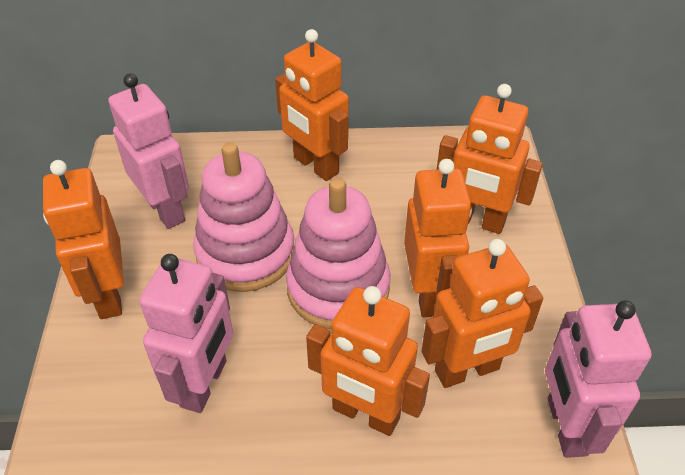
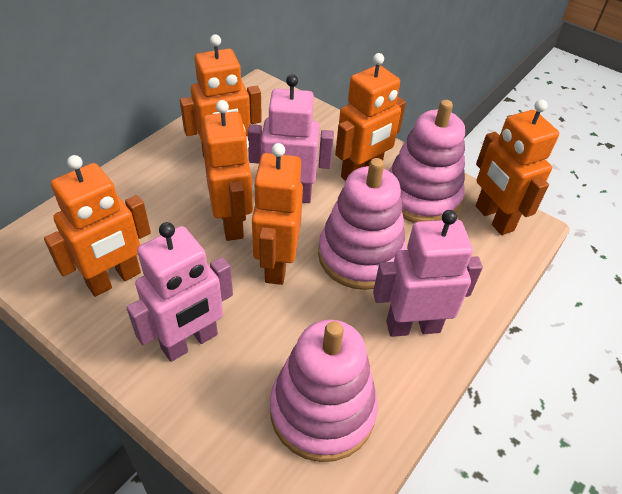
pink stacking toy: 2 -> 3

